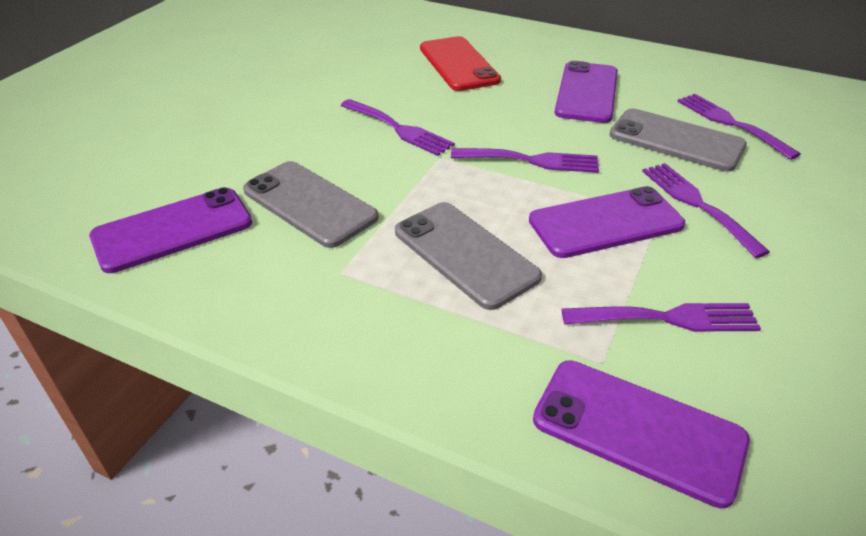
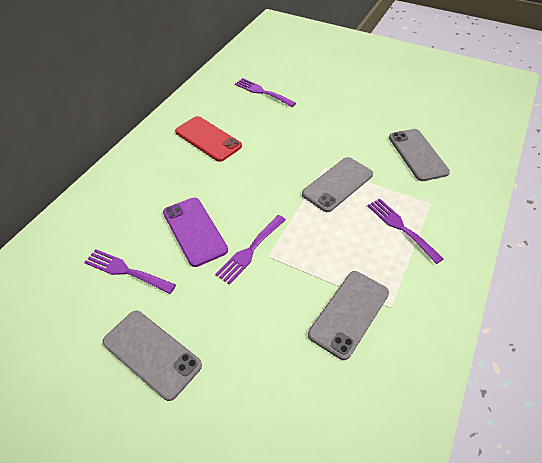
grey phone: 3 -> 4
purple fork: 5 -> 4
purple phone: 4 -> 1

